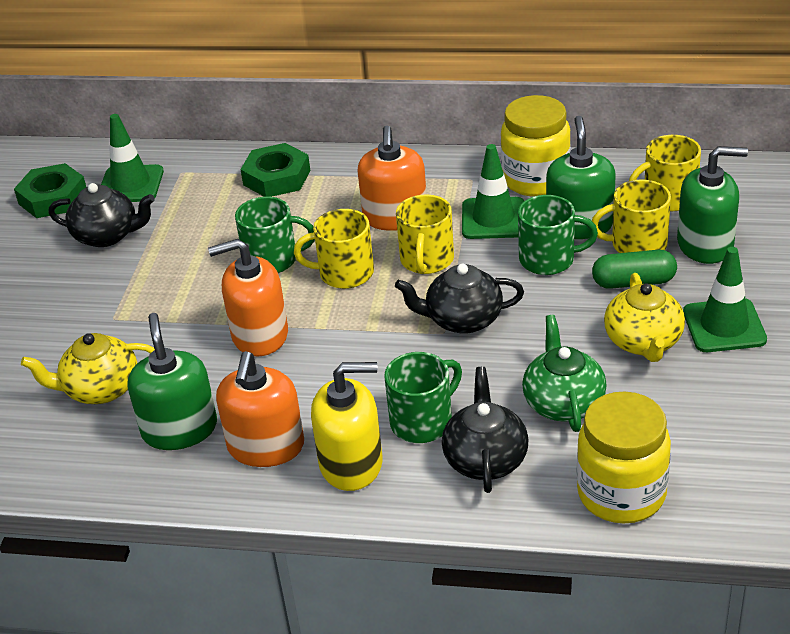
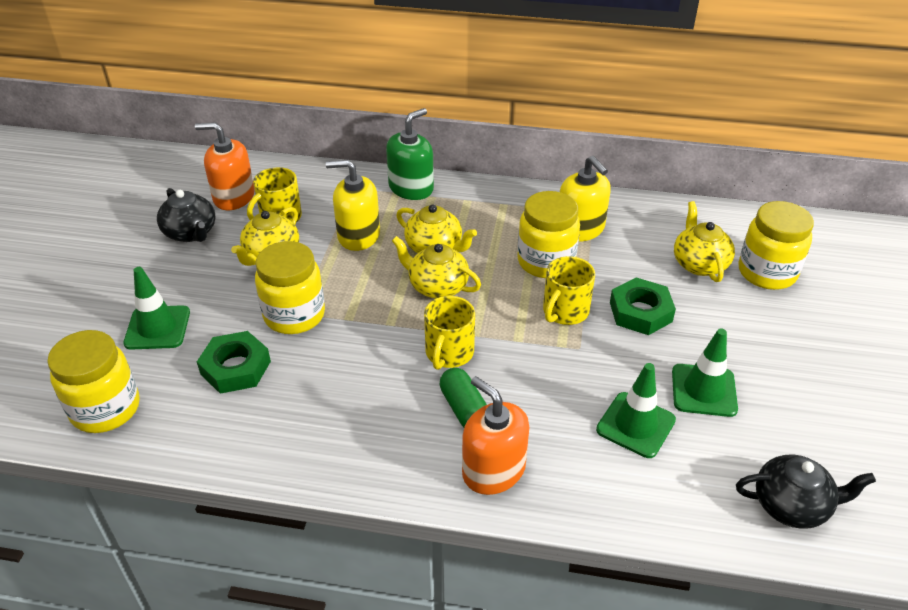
black teapot: 3 -> 2
green mug: 3 -> 0
green soap dispenser: 3 -> 1
green teapot: 1 -> 0
orange soap dispenser: 3 -> 2
yellow jar: 2 -> 4
yellow mug: 4 -> 3
yellow soap dispenser: 1 -> 2
yellow teapot: 2 -> 4

